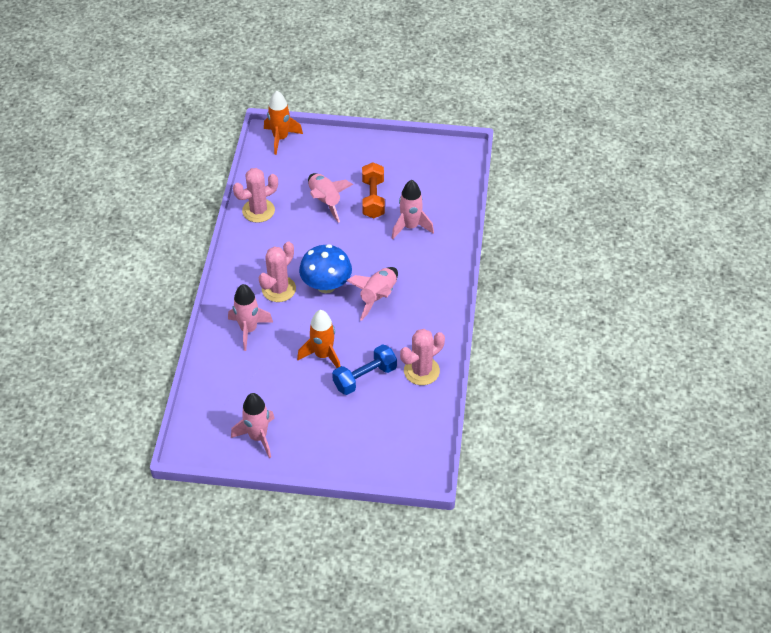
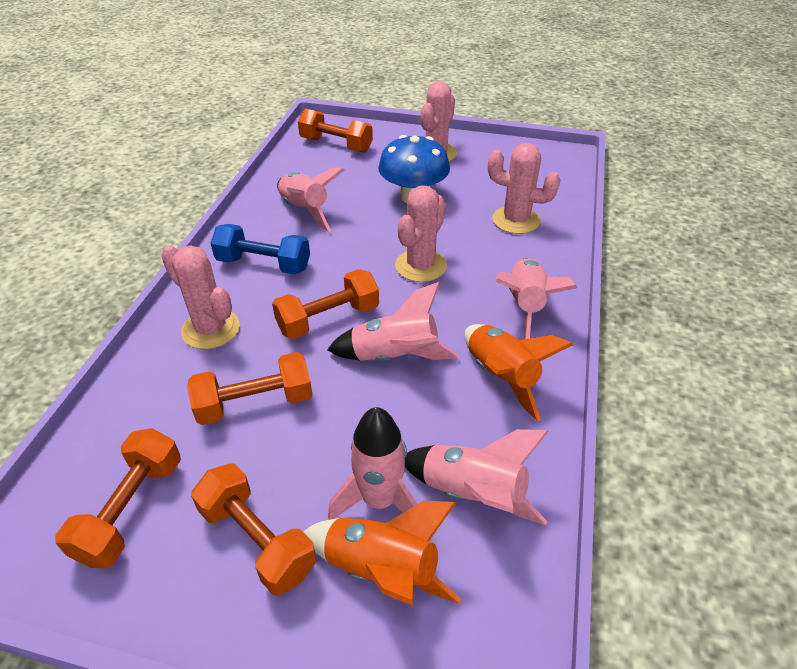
orange dumbbell: 1 -> 5
pink cactus: 3 -> 4

